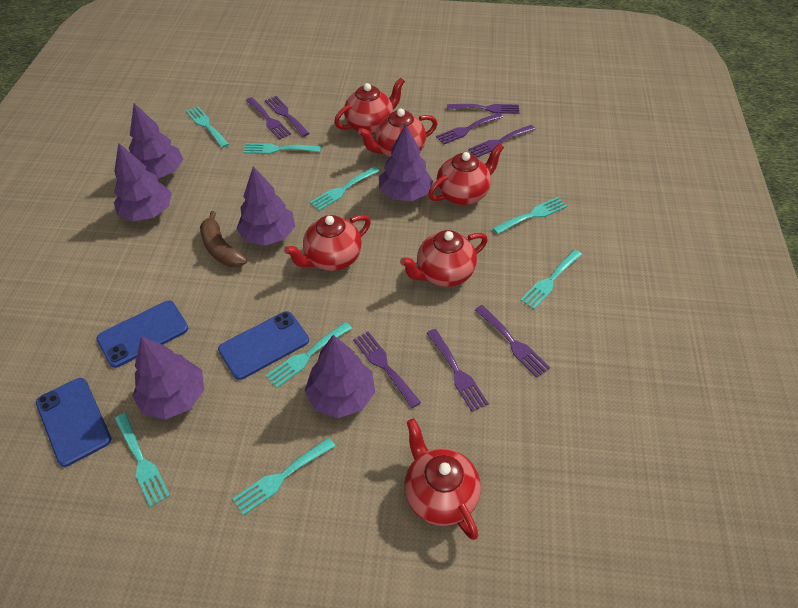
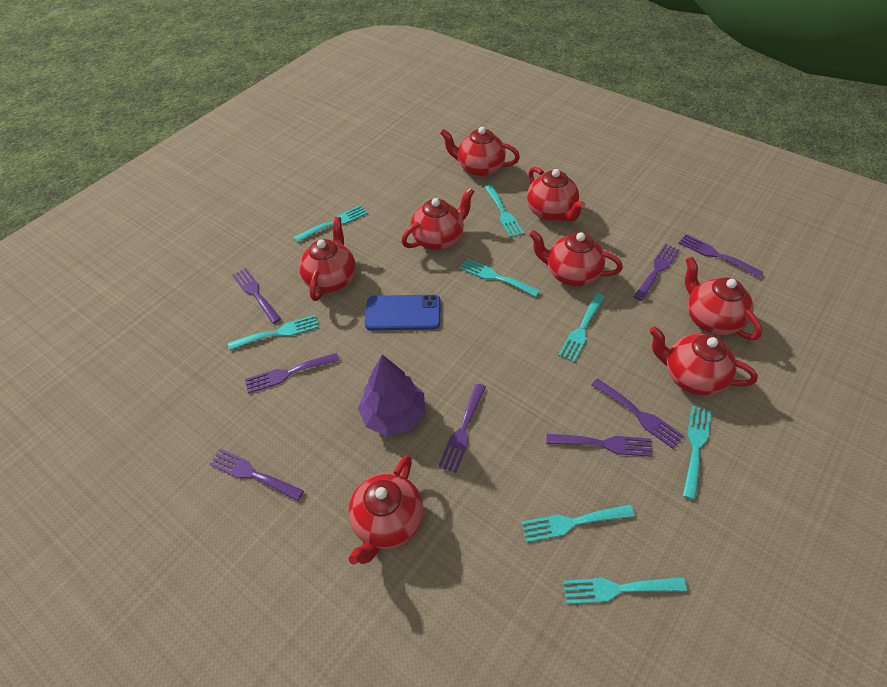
blue phone: 3 -> 1
brown banana: 1 -> 0
purple tree: 6 -> 1
red teapot: 6 -> 8

